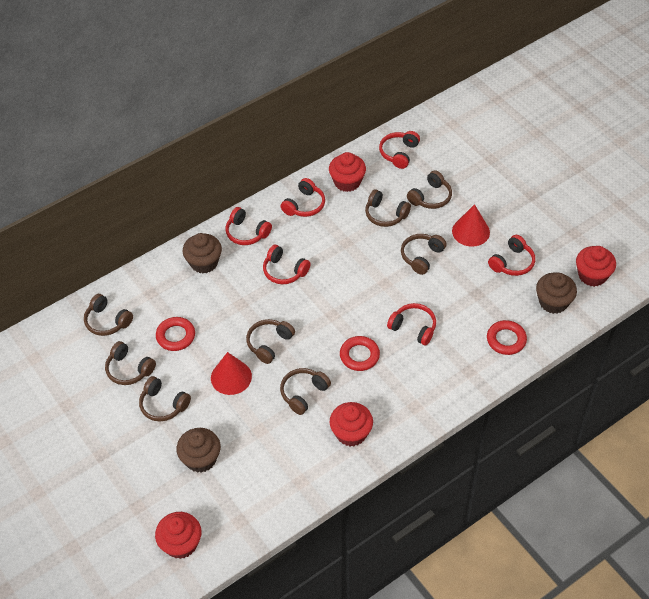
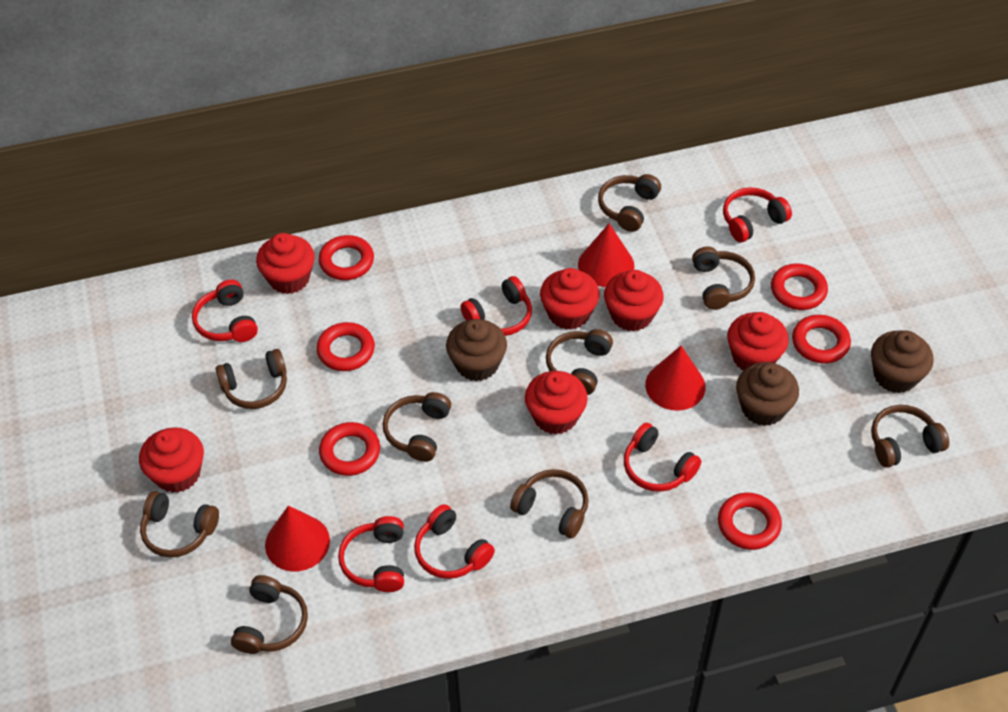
brown headphones: 8 -> 9
red cone: 2 -> 3
red cupcake: 4 -> 6
red ring: 3 -> 6

